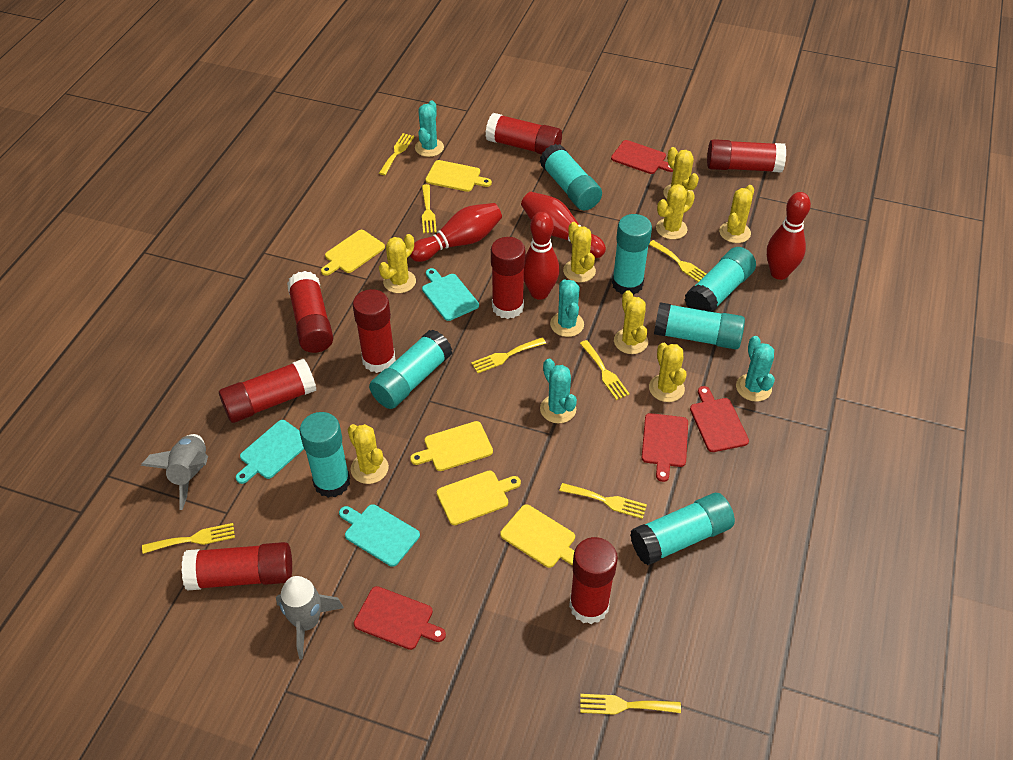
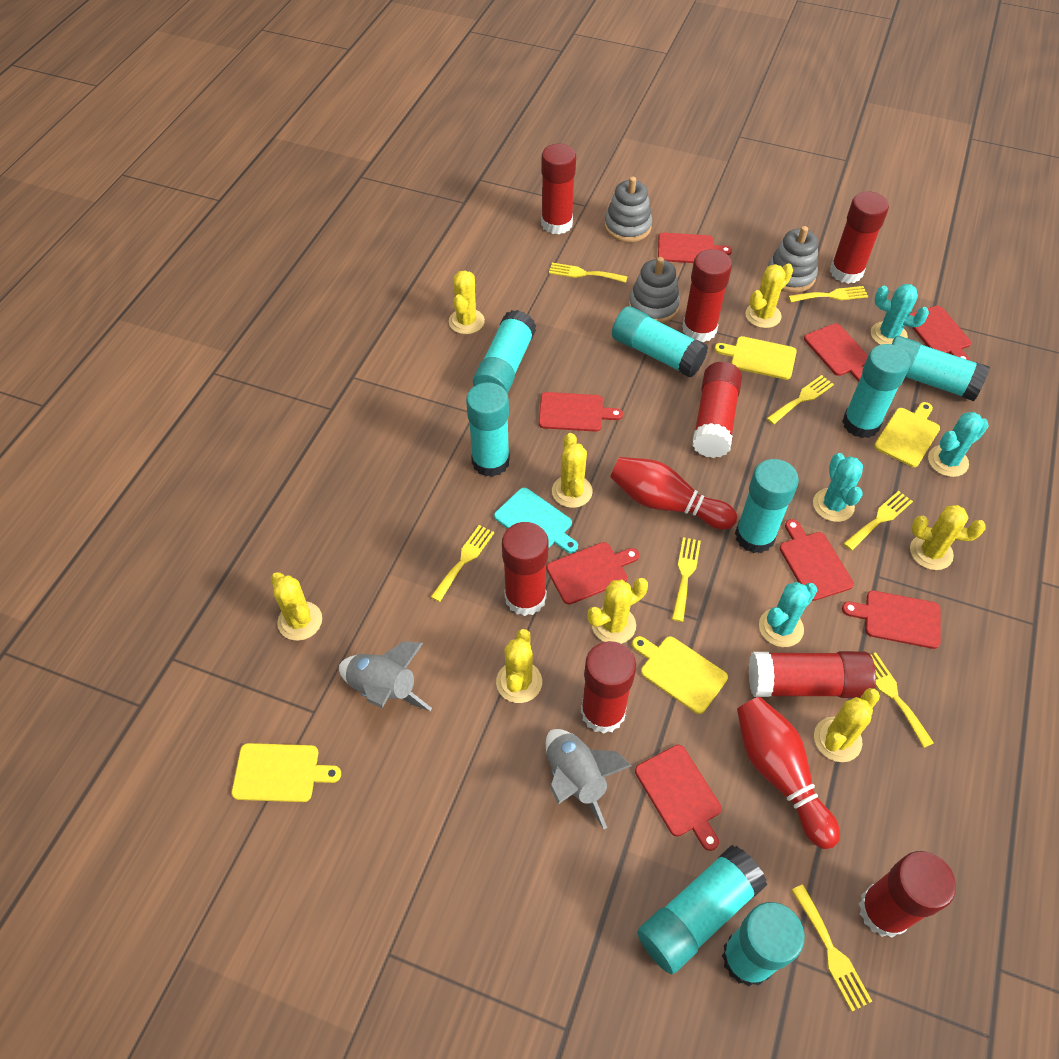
grey stacking toy: 0 -> 3
red bowling pin: 4 -> 2
red cutting board: 4 -> 8
turquoise cutting board: 3 -> 1
turquoise glue stick: 7 -> 8
yellow cutting board: 5 -> 4

